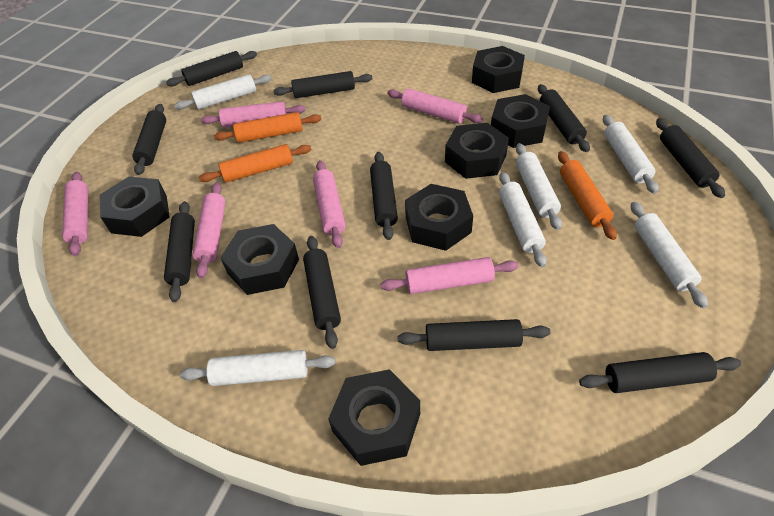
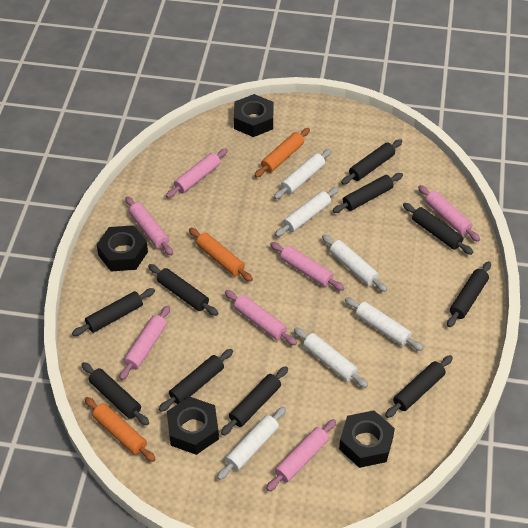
black nut: 7 -> 4
pink rolling pin: 6 -> 7

